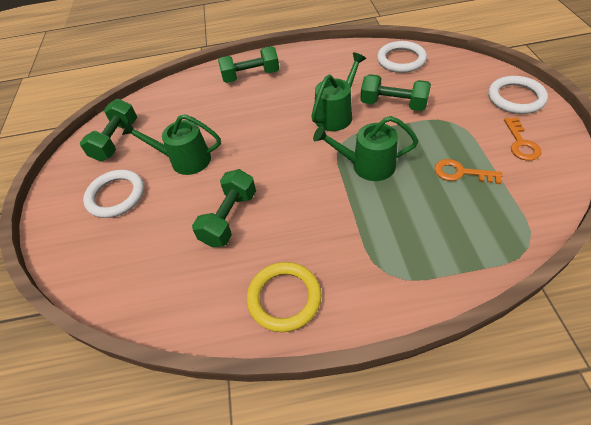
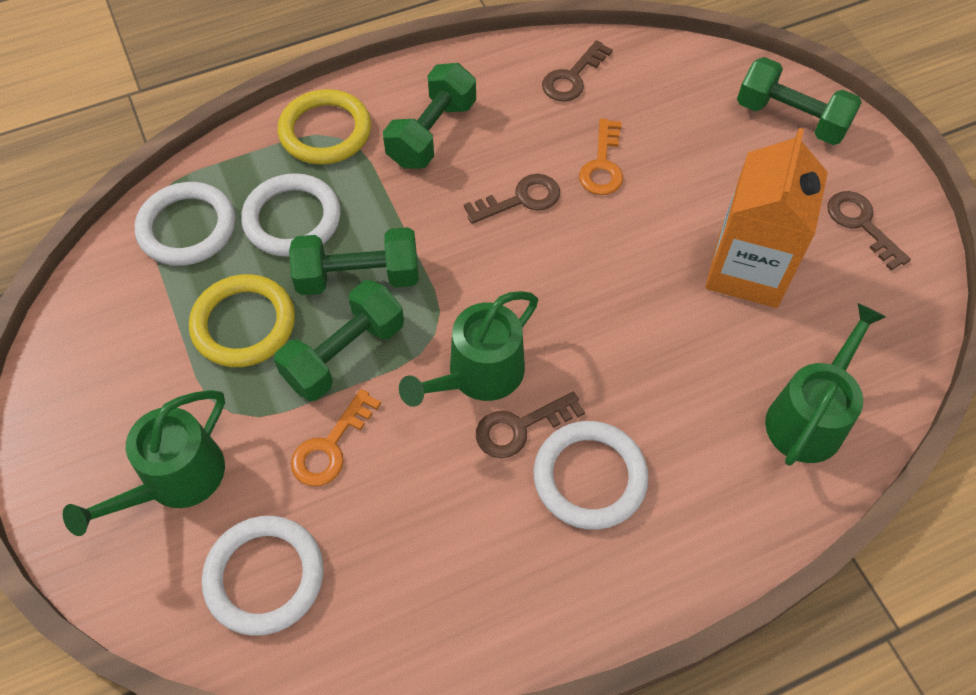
brown key: 0 -> 4
orange carton: 0 -> 1
white ring: 3 -> 4
yellow ring: 1 -> 2

